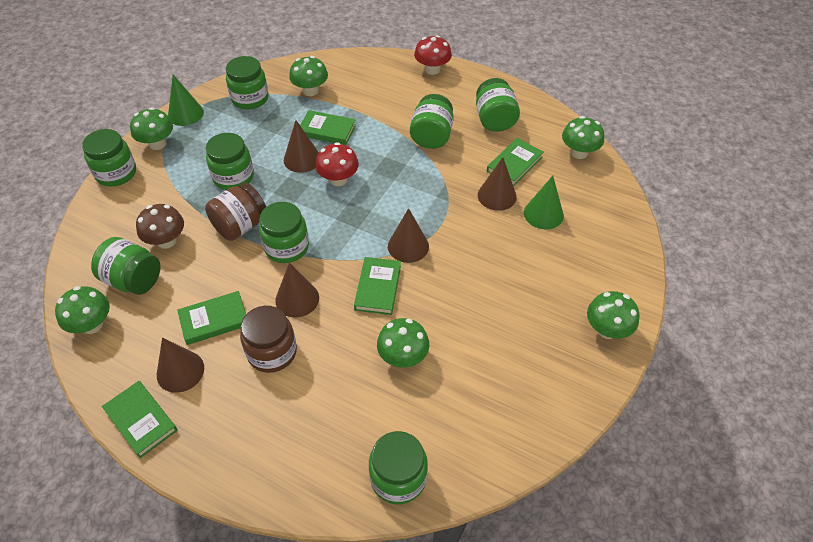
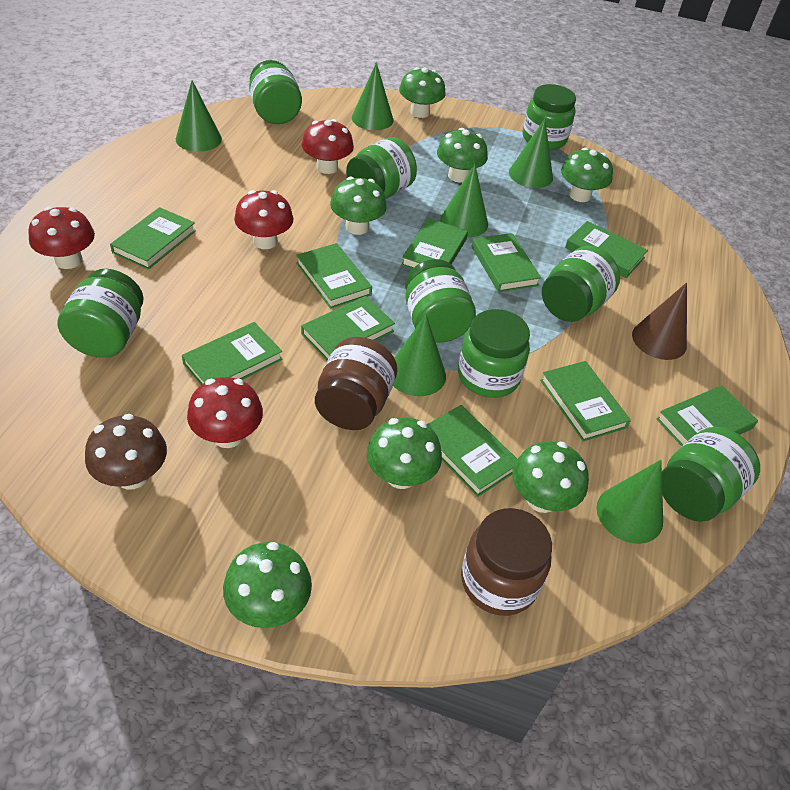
brown cone: 5 -> 1
green book: 5 -> 10
green cone: 2 -> 6
green mushroom: 6 -> 7
red mushroom: 2 -> 4

